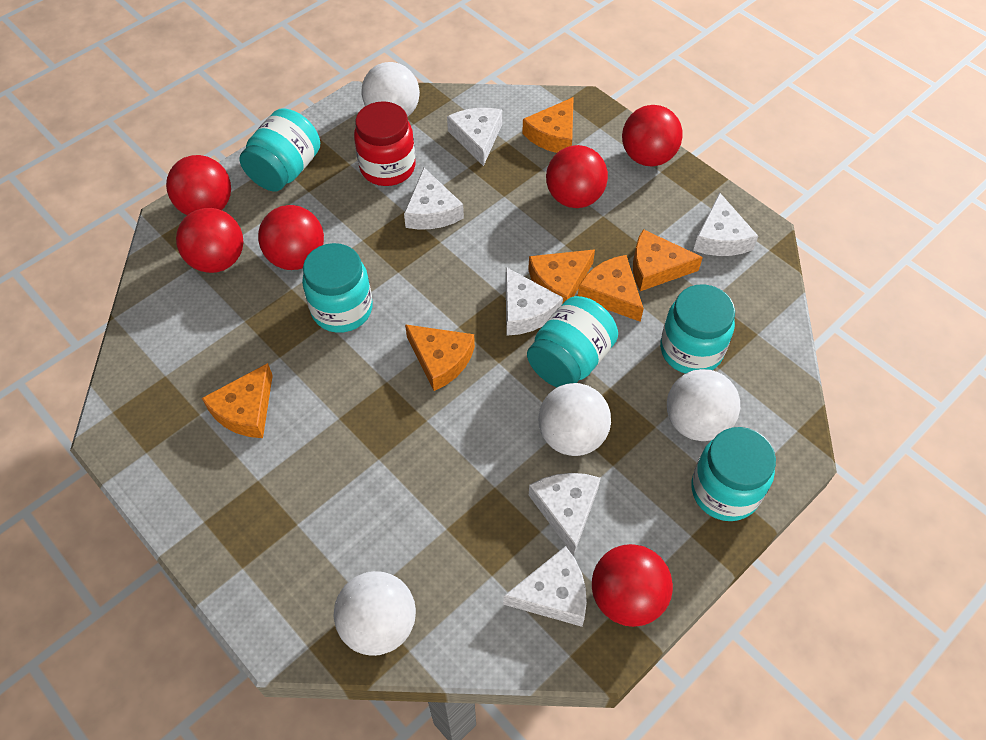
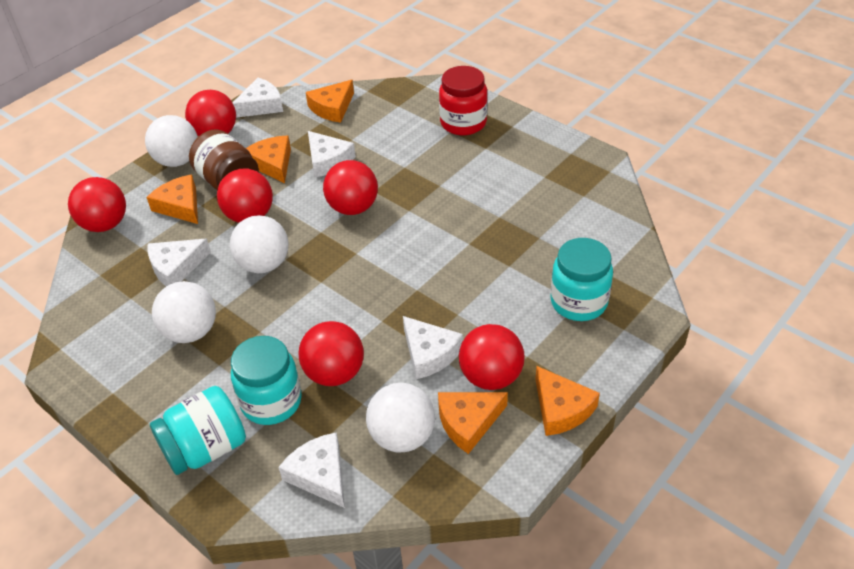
brown jar: 0 -> 1
orange cheese: 6 -> 5
turquoise jar: 5 -> 3
white cheese: 6 -> 5

